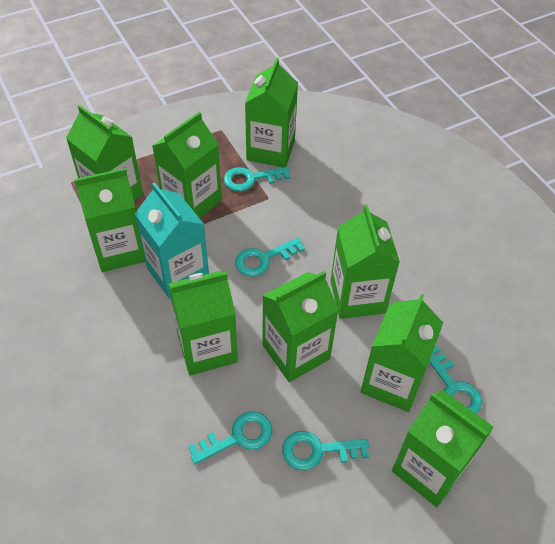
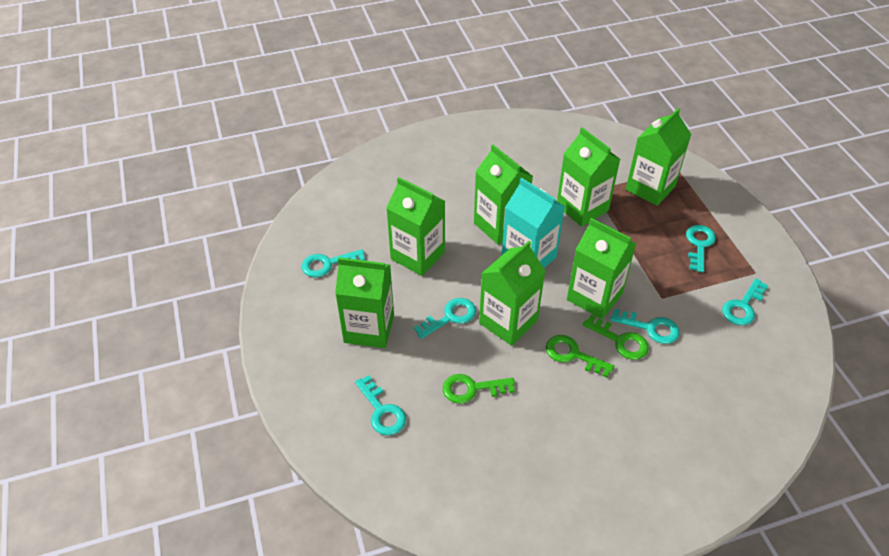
green carton: 9 -> 7
green key: 0 -> 3
turquoise key: 5 -> 6

